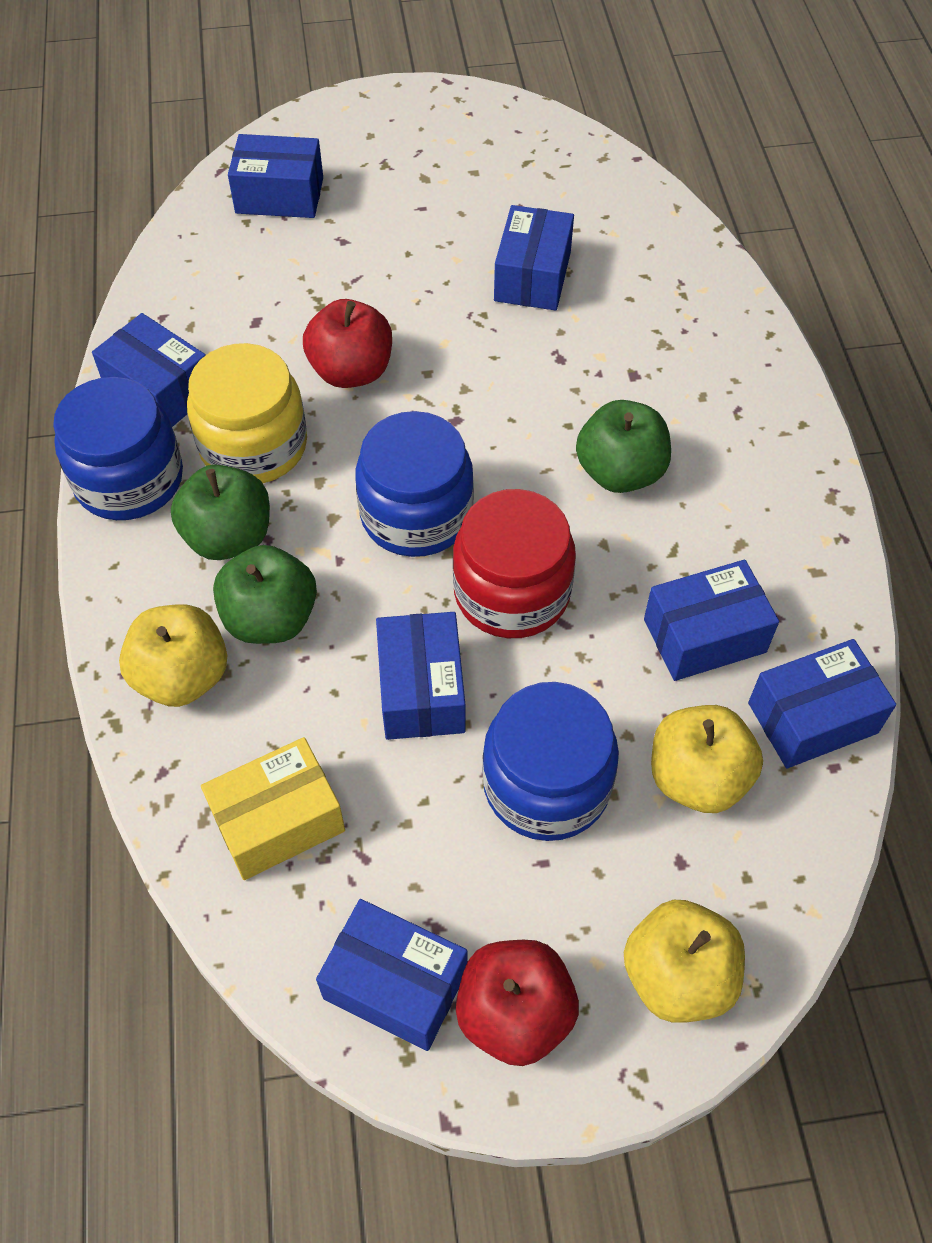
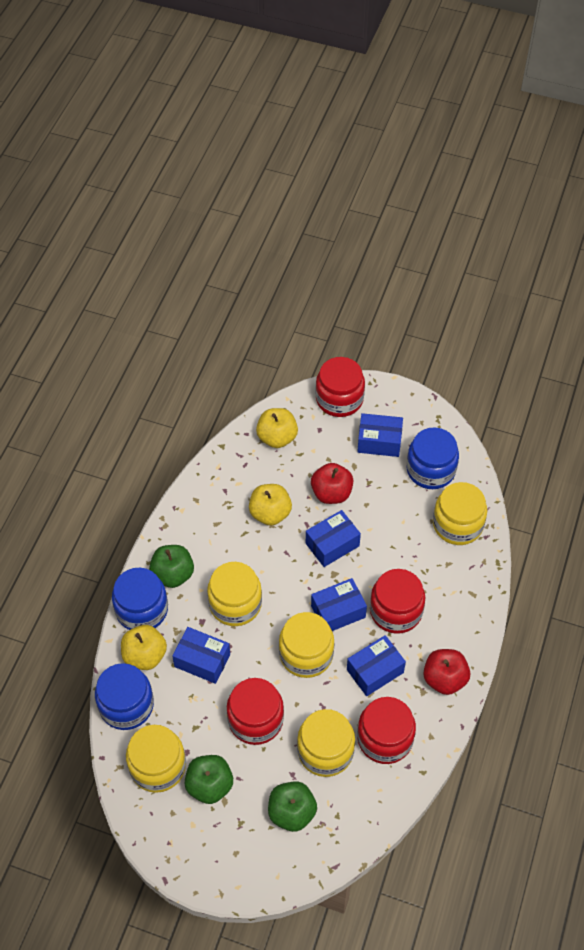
blue box: 7 -> 5
red jar: 1 -> 4
yellow box: 1 -> 0
yellow jar: 1 -> 5

